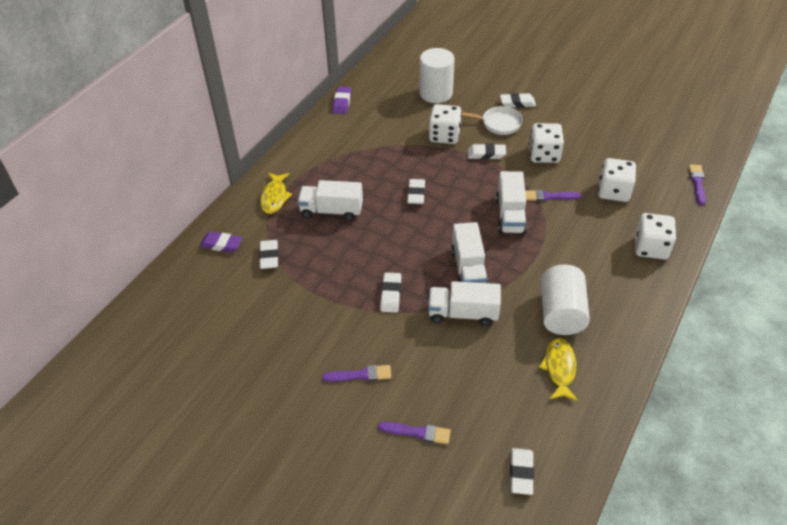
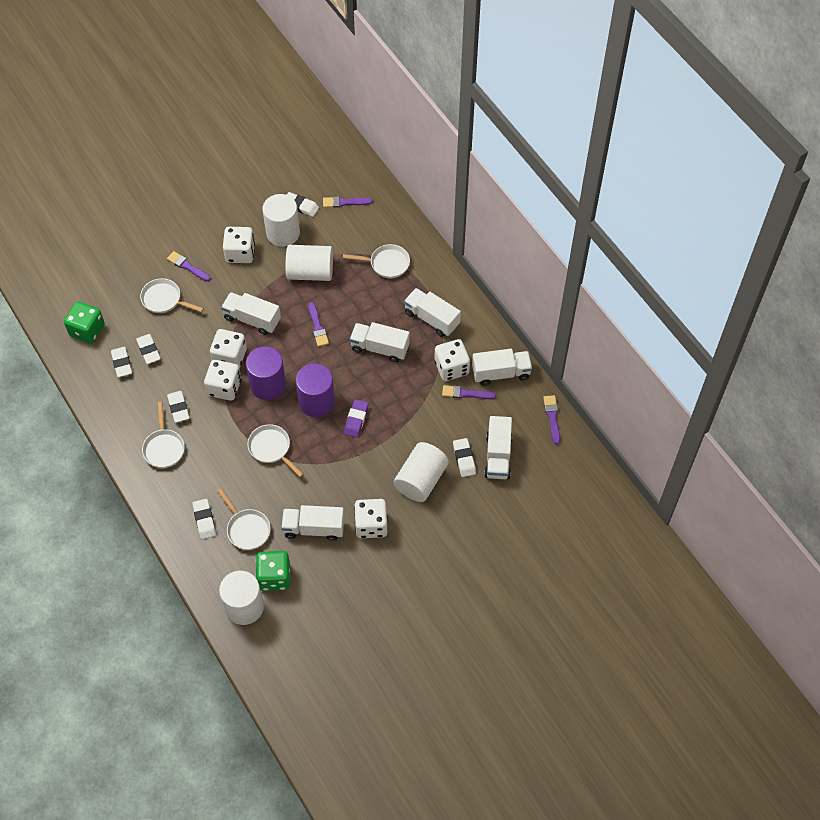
green dice: 0 -> 2
purple brush: 4 -> 5
purple cylinder: 0 -> 2
purple eraser: 2 -> 1
white cylinder: 2 -> 4
white dice: 4 -> 5
white pan: 1 -> 5
white truck: 4 -> 6
yellow fish: 2 -> 0

